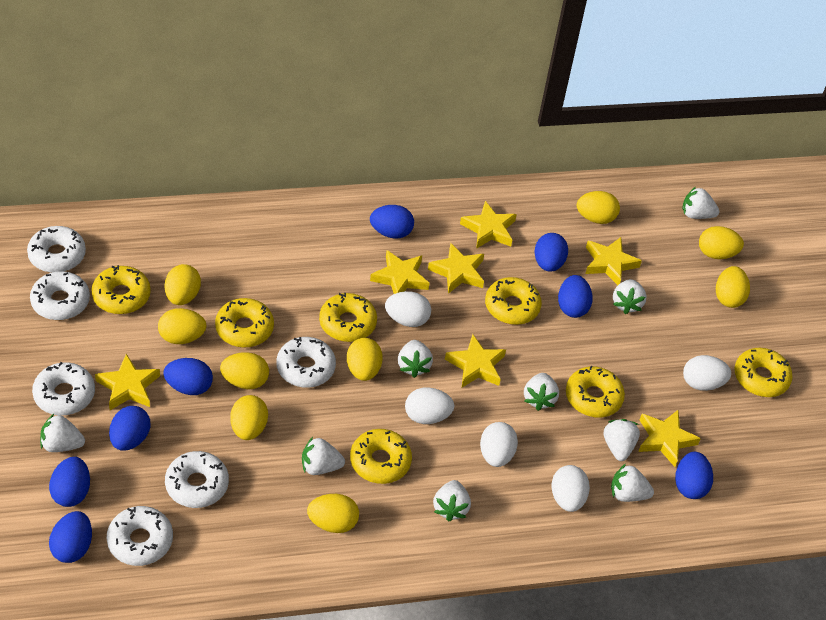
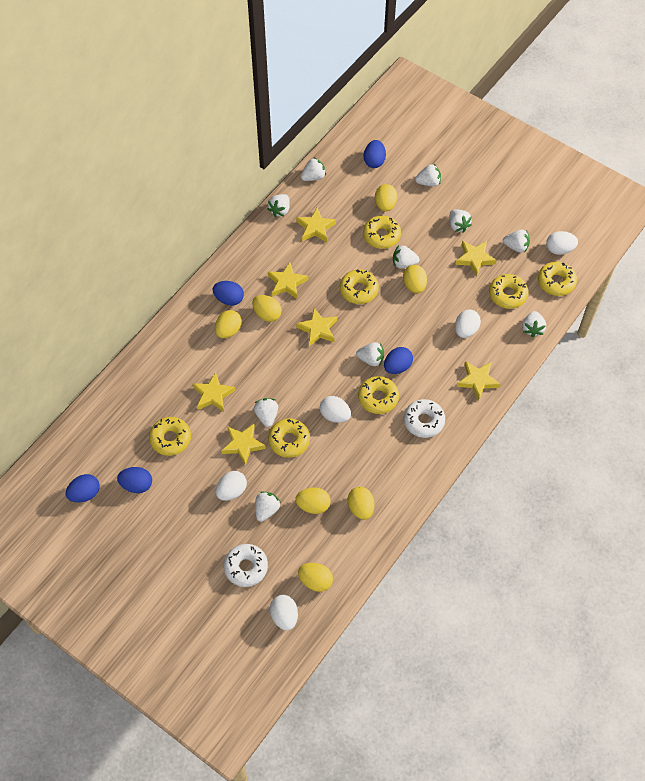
blue egg: 8 -> 5
white donut: 6 -> 2
white strawberry: 9 -> 10
yellow egg: 9 -> 7

